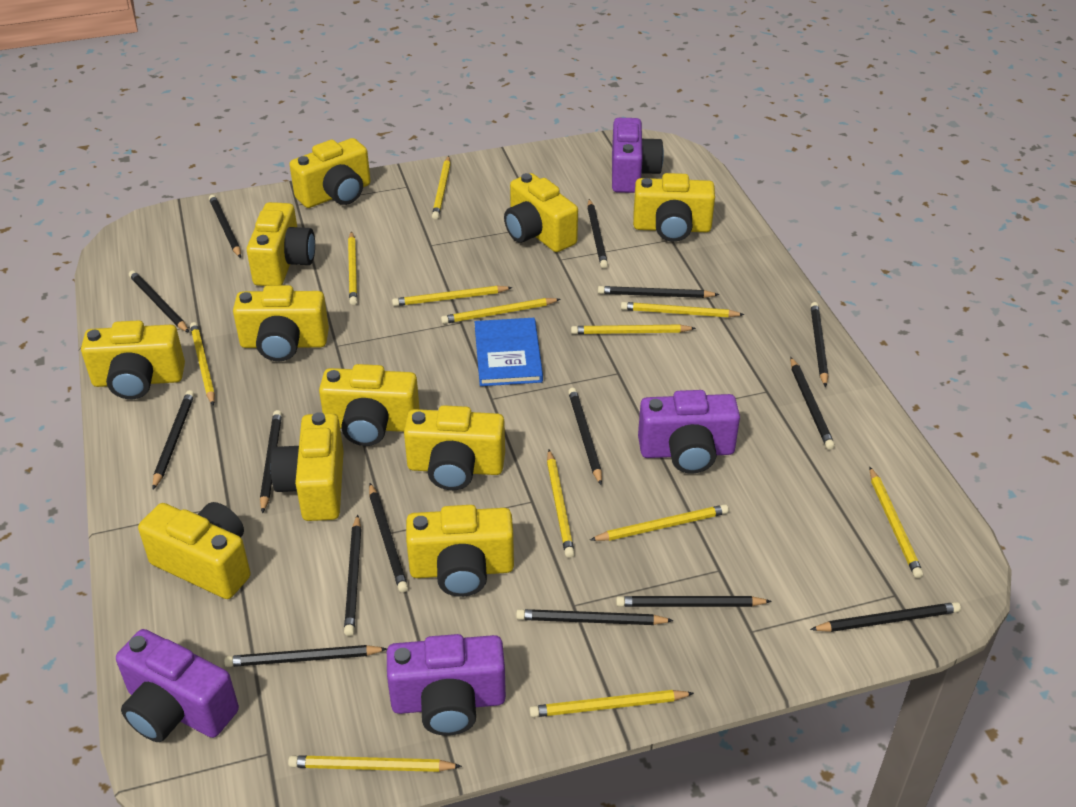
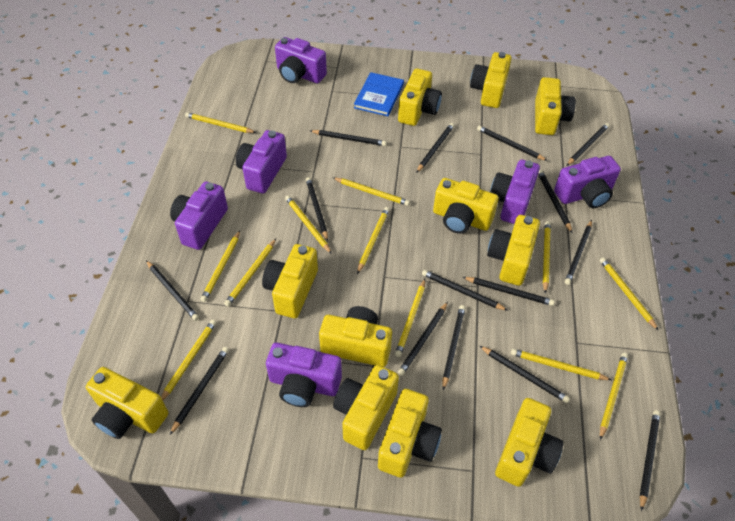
purple camera: 4 -> 6

